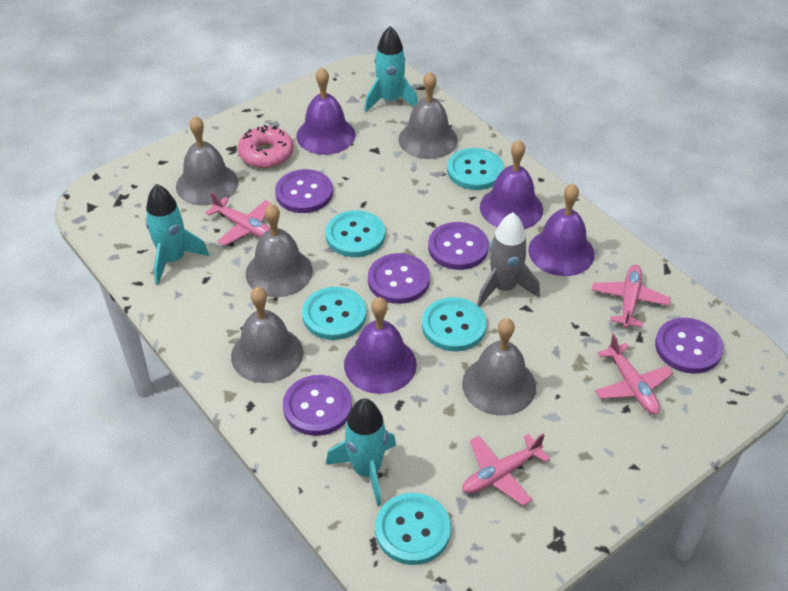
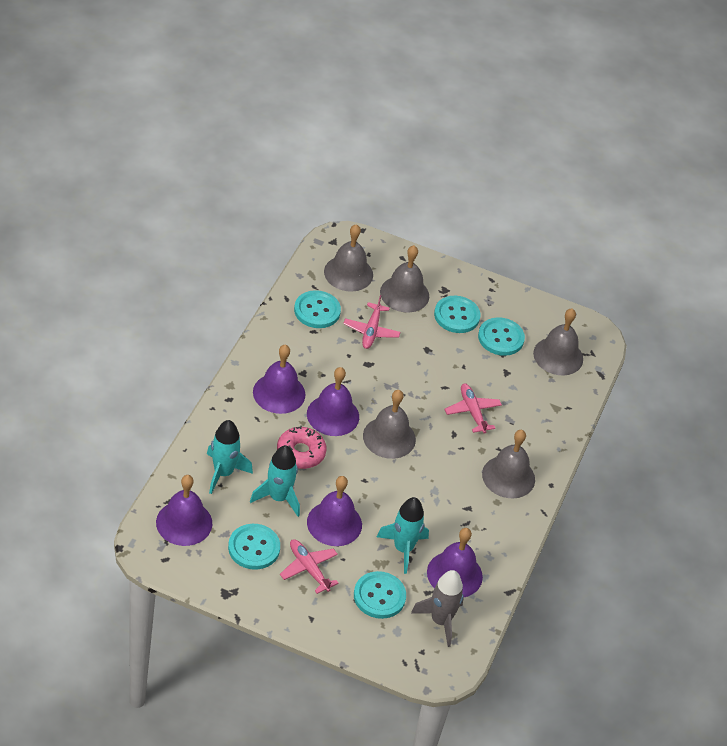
pink plane: 4 -> 3
purple bell: 4 -> 5
purple button: 5 -> 0

